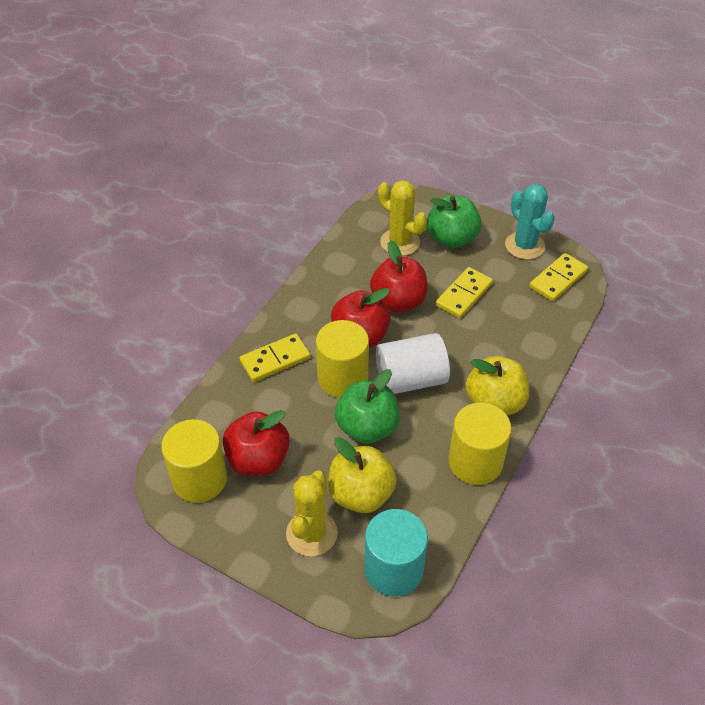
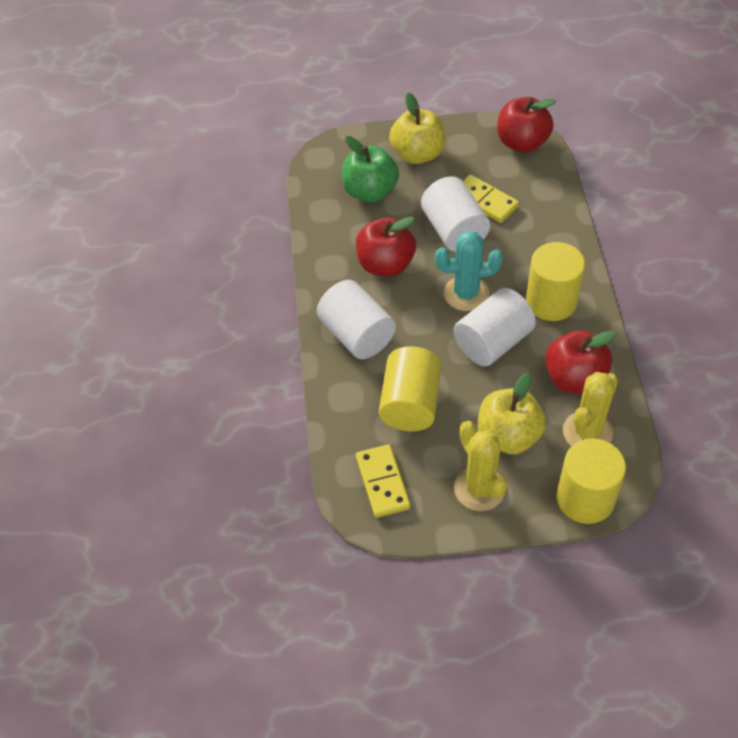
green apple: 2 -> 1
turquoise cylinder: 1 -> 0
white cylinder: 1 -> 3
yellow domino: 3 -> 2

